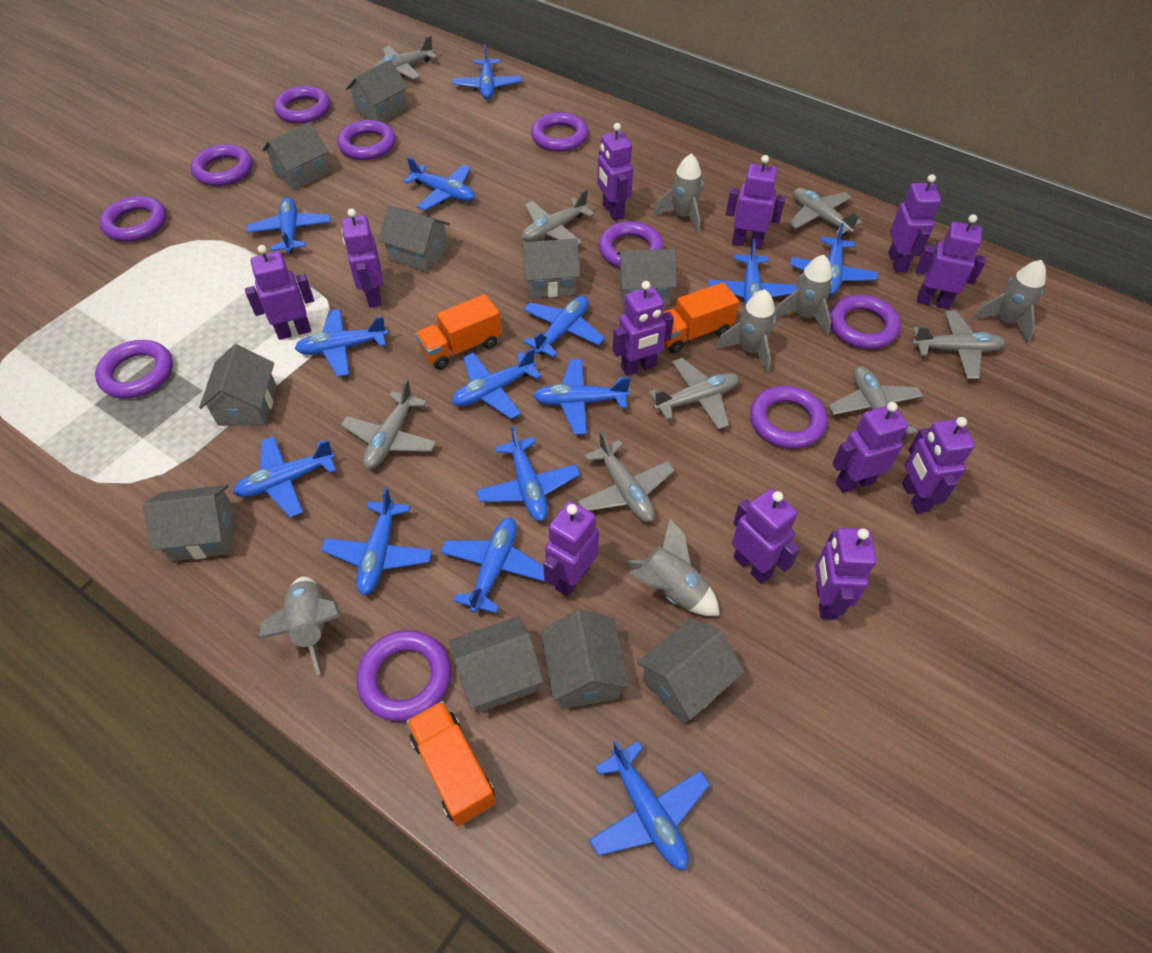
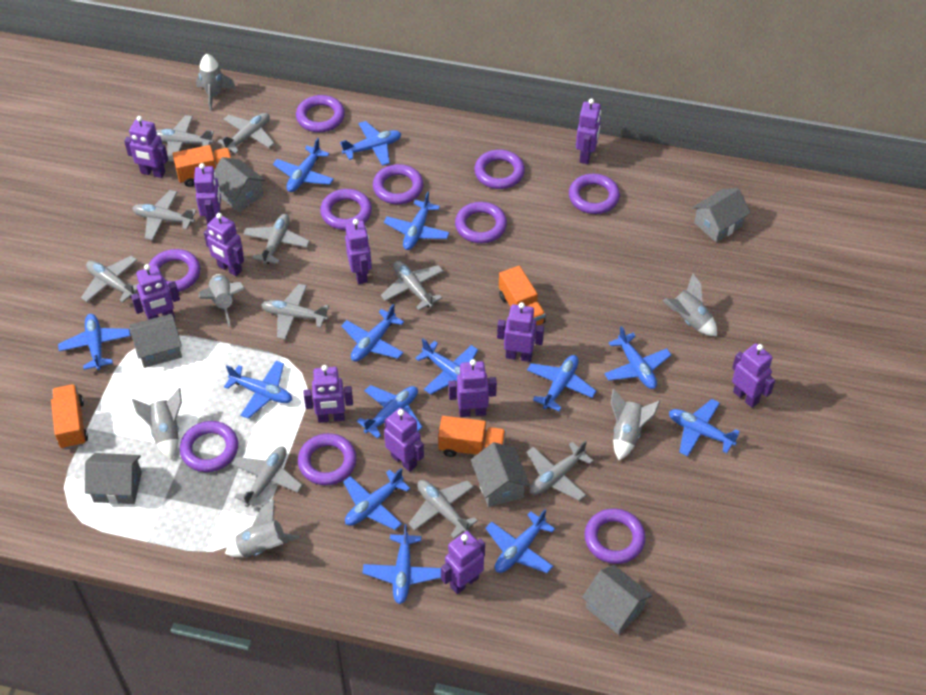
grey house: 10 -> 6
grey plane: 8 -> 10
orange truck: 3 -> 4

